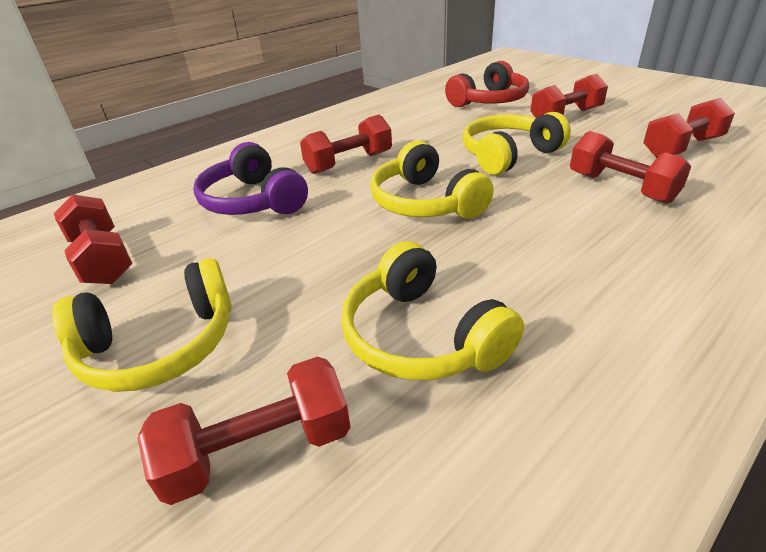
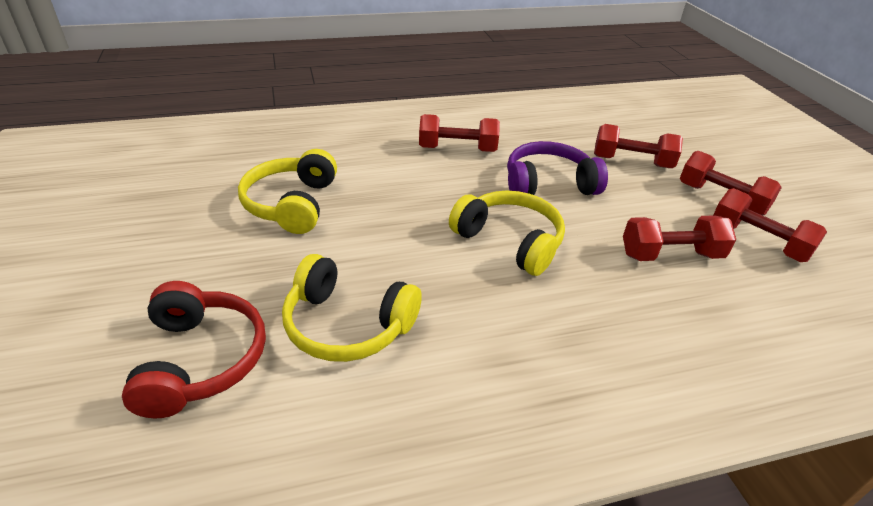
red dumbbell: 6 -> 5
yellow headphones: 4 -> 3

